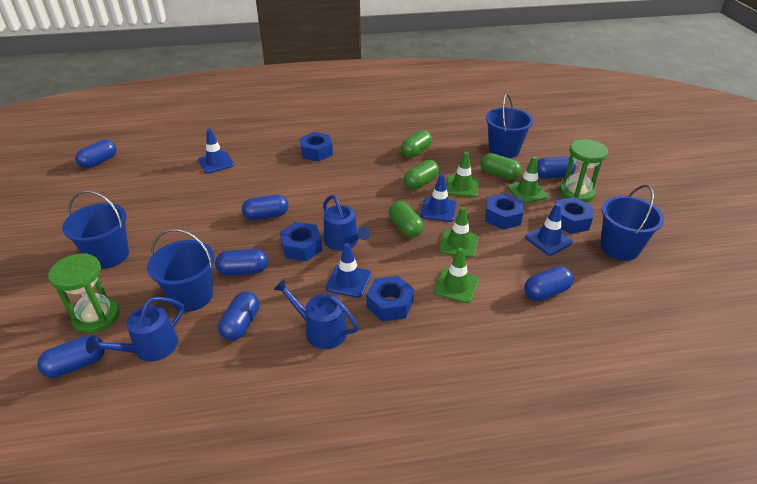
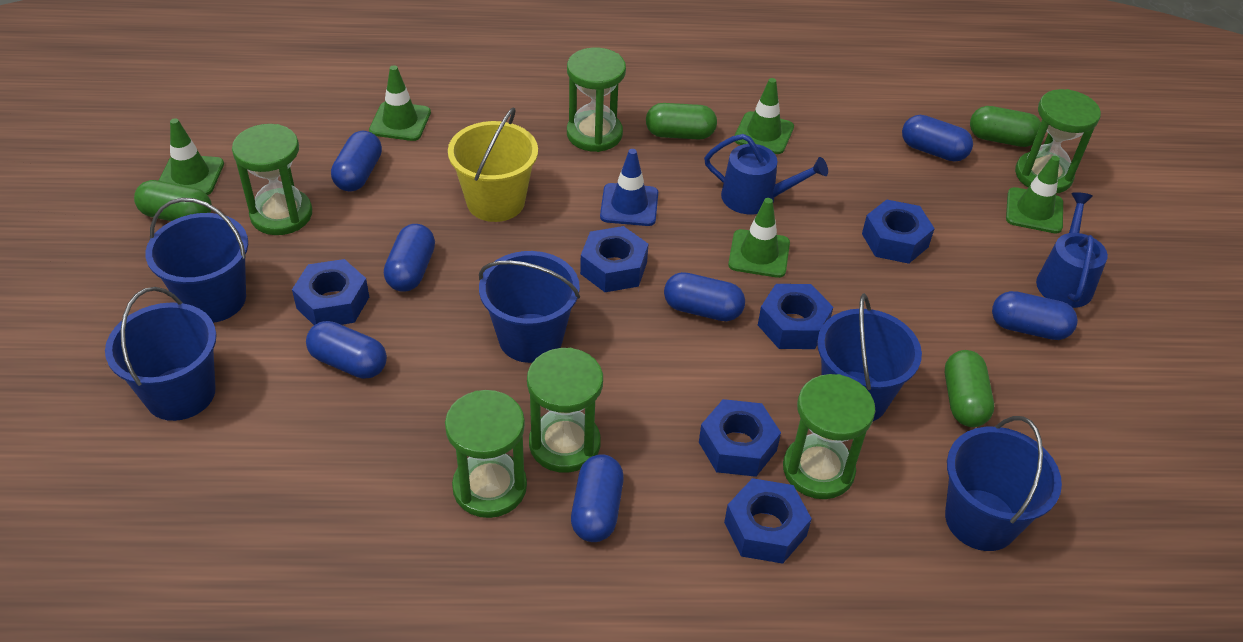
blue bucket: 4 -> 5
blue nut: 5 -> 6
blue traffic cone: 4 -> 1
blue watering can: 3 -> 2
green hourglass: 2 -> 6
green traffic cone: 4 -> 5
yellow bucket: 0 -> 1

